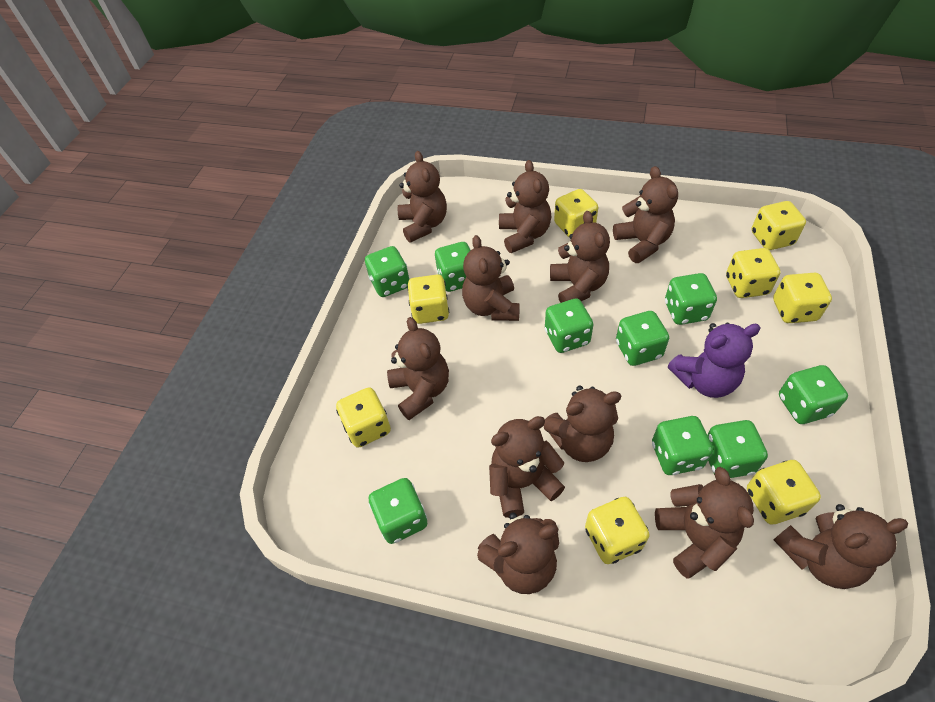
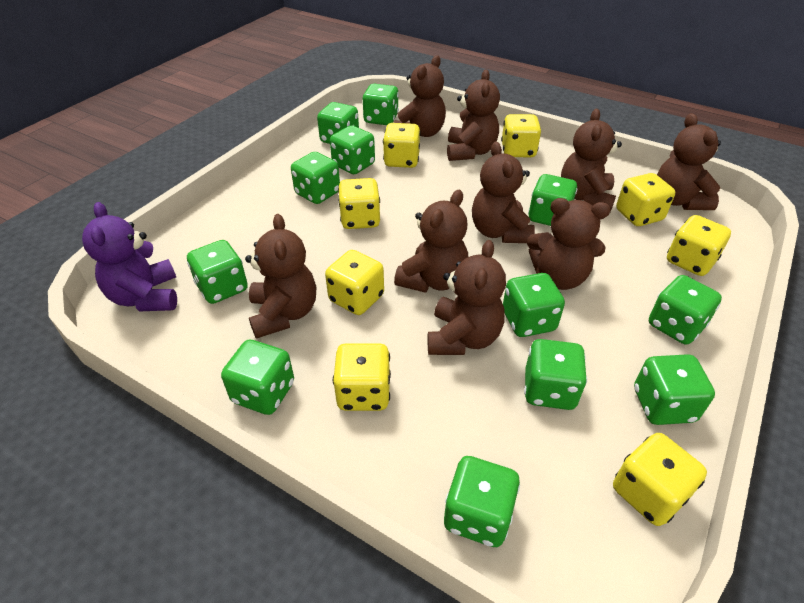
brown teddy bear: 11 -> 9
green dice: 9 -> 12

